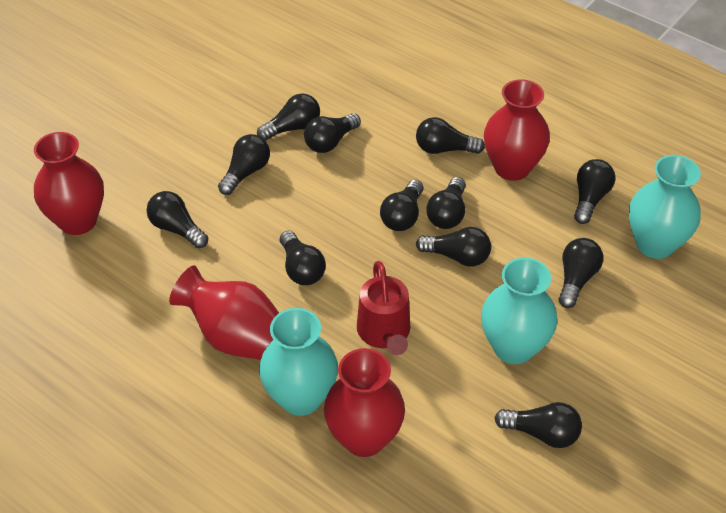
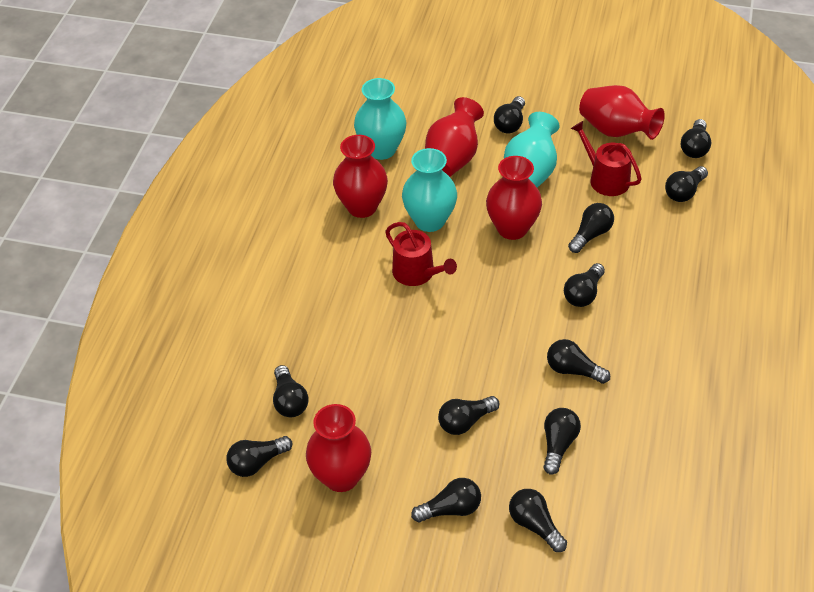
red vase: 4 -> 5
red watering can: 1 -> 2

